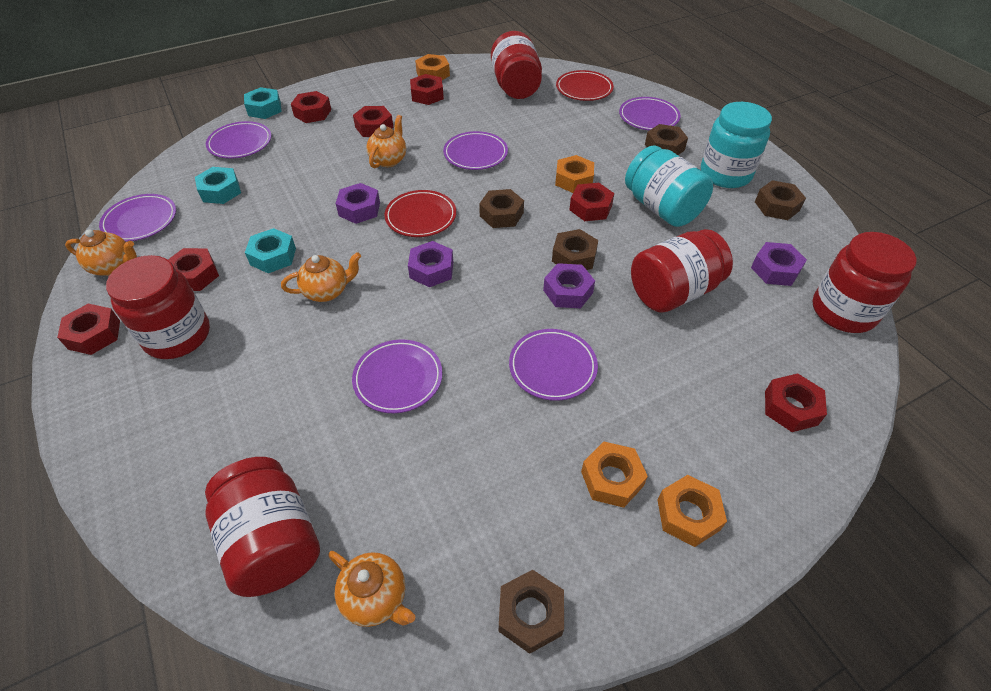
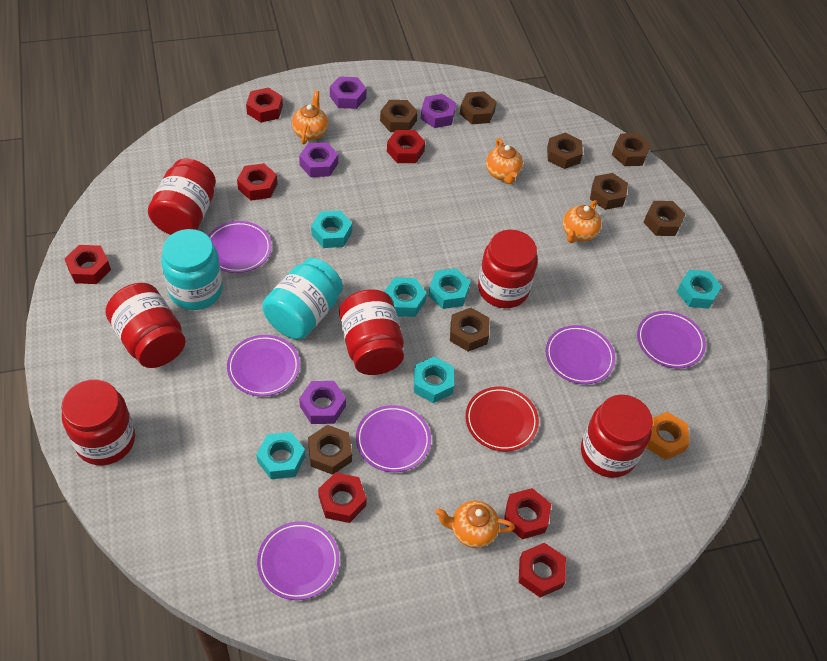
brown nut: 5 -> 8
orange nut: 4 -> 1
red jar: 5 -> 6
red plate: 2 -> 1
turquoise nut: 3 -> 6

